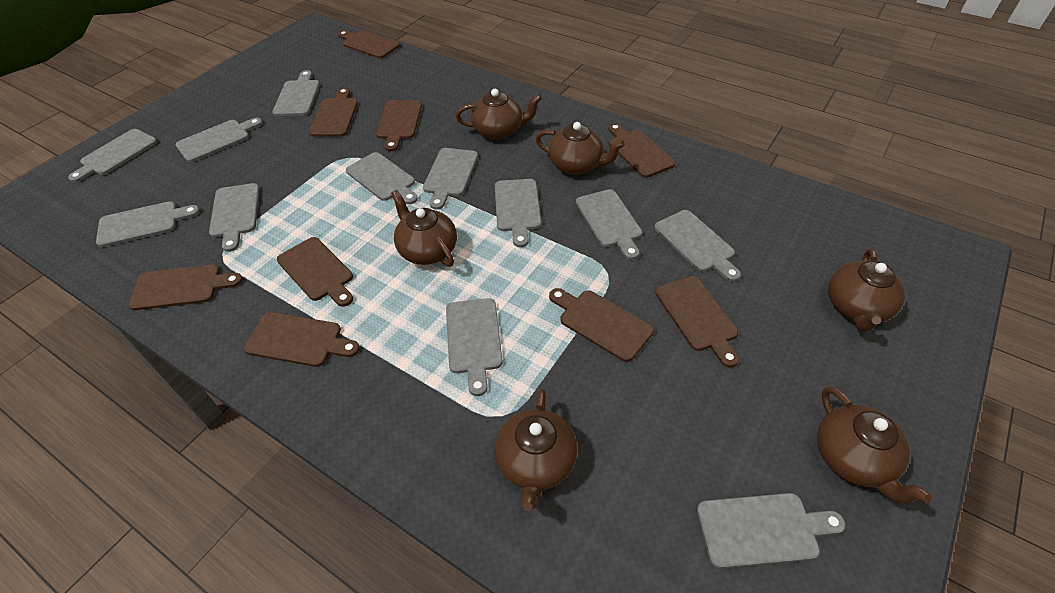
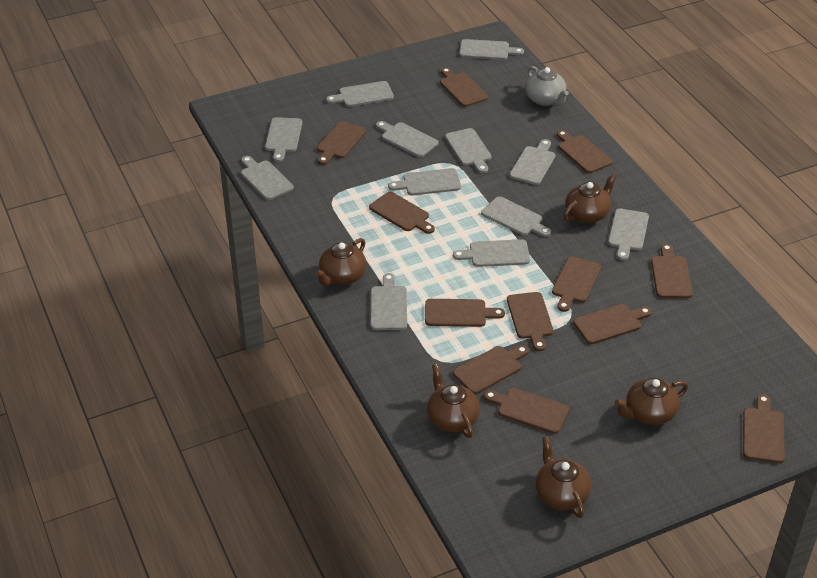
brown cutting board: 9 -> 12
brown teapot: 6 -> 5
grey teapot: 0 -> 1

